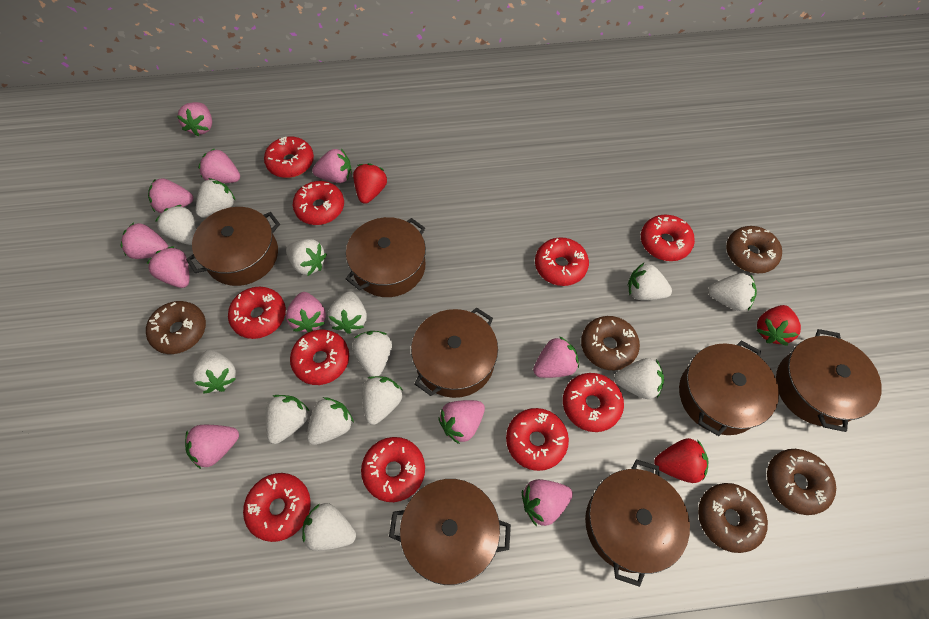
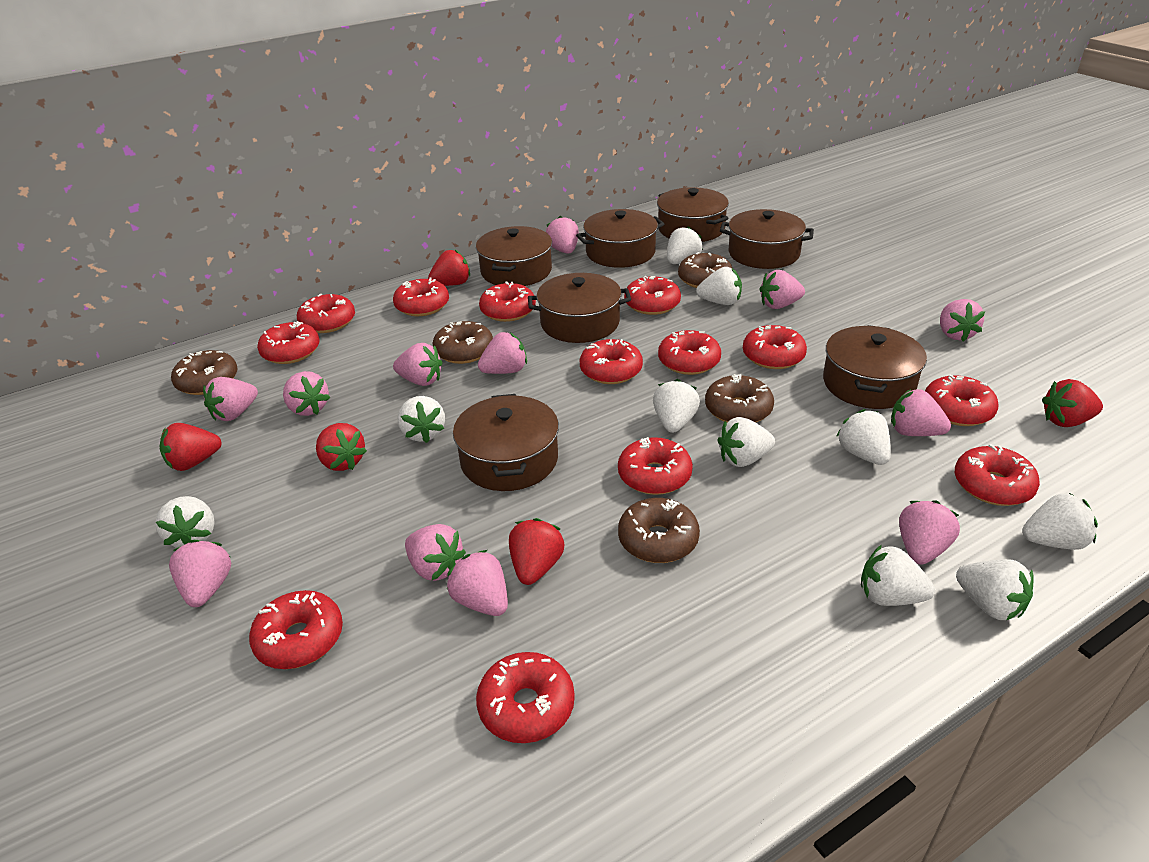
pink strawberry: 11 -> 12
red donut: 10 -> 13
red strawberry: 3 -> 5
white strawberry: 13 -> 10

